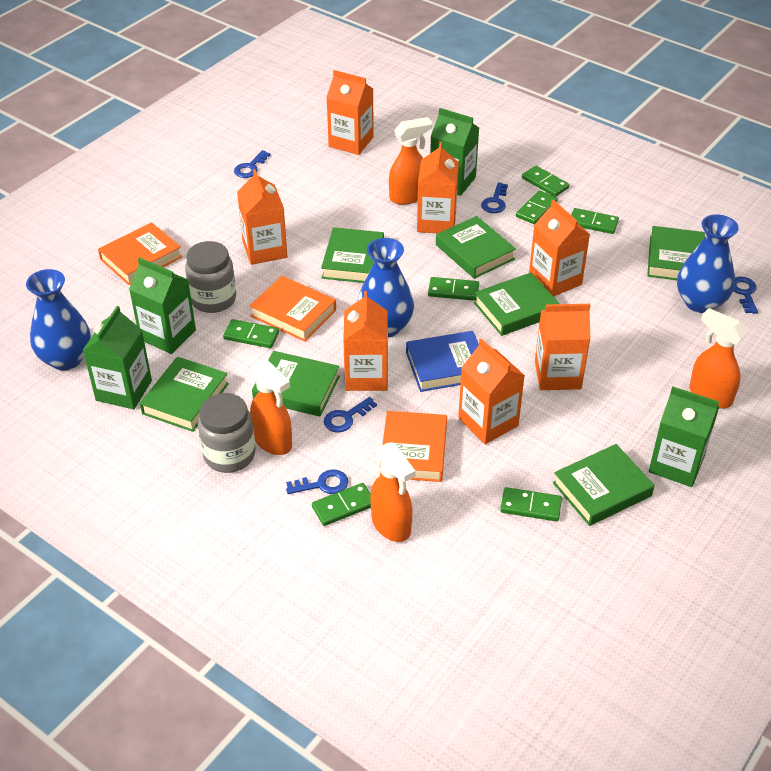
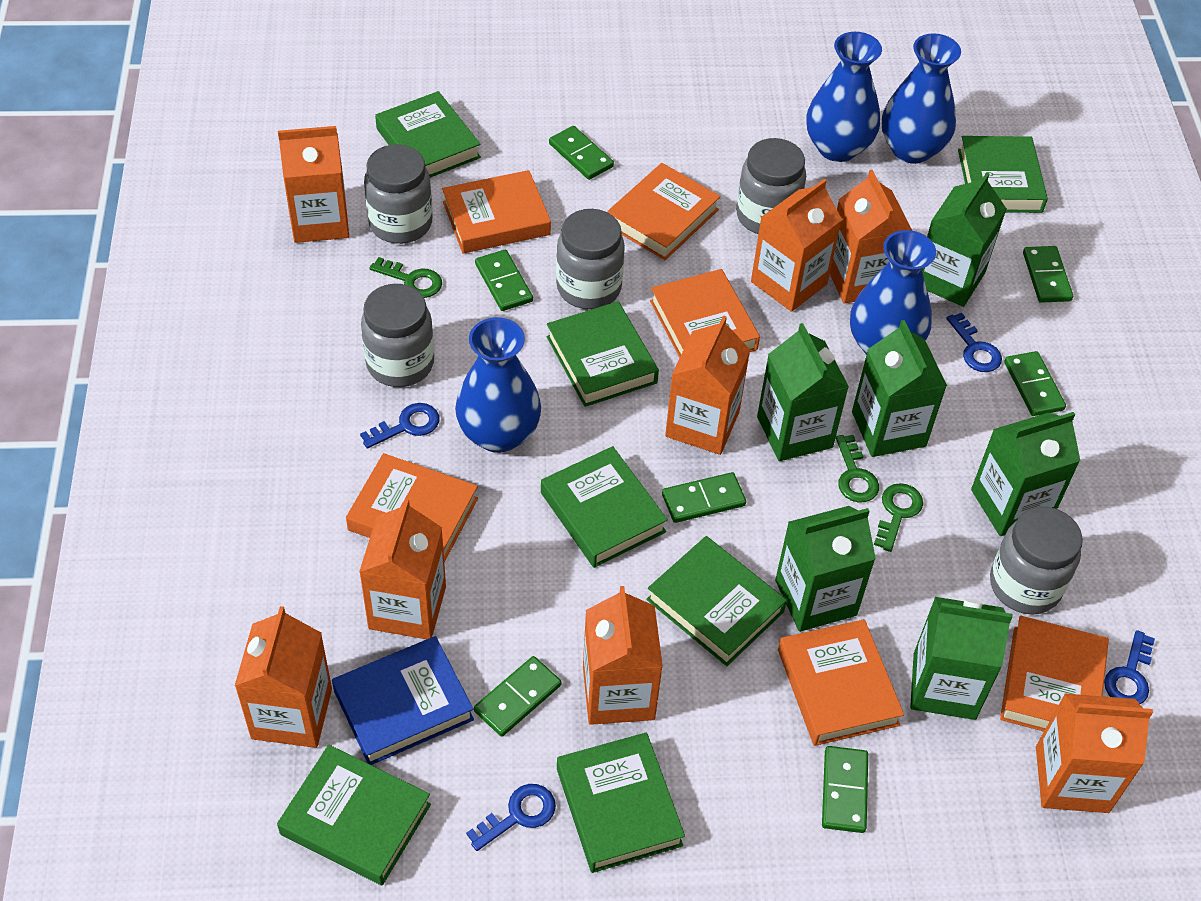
blue key: 5 -> 4
blue vase: 3 -> 4
green carton: 4 -> 6
green key: 0 -> 3
grey jar: 2 -> 5
orange book: 3 -> 6
orange carton: 7 -> 8
orange spray bottle: 4 -> 0

